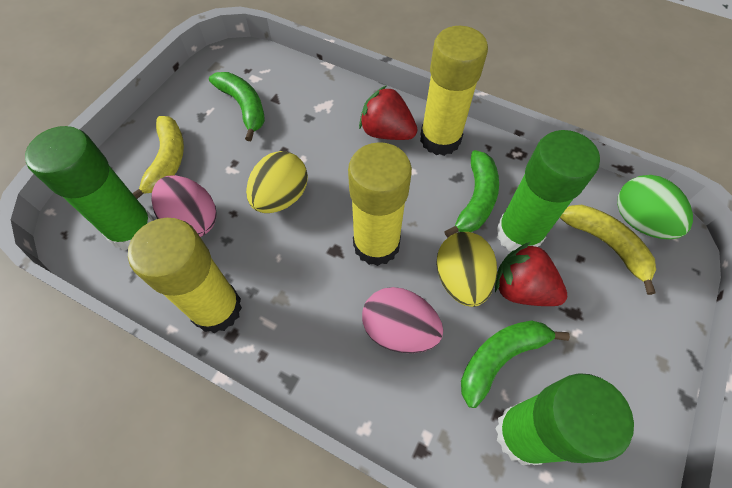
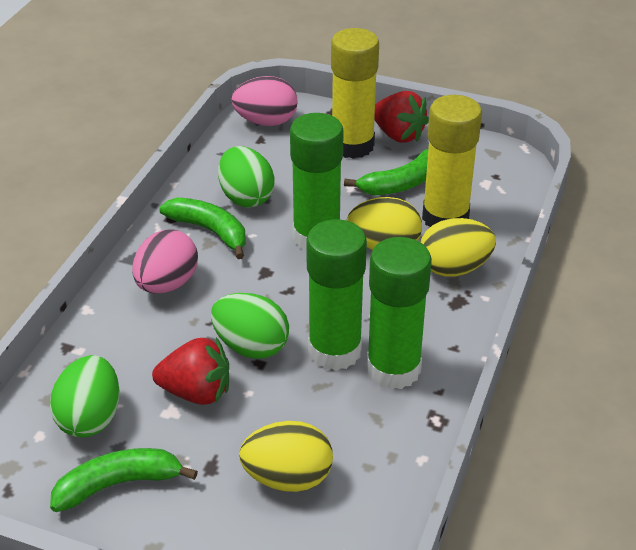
green egg: 1 -> 3
yellow banana: 2 -> 0
yellow egg: 2 -> 3
yellow glue stick: 3 -> 2

